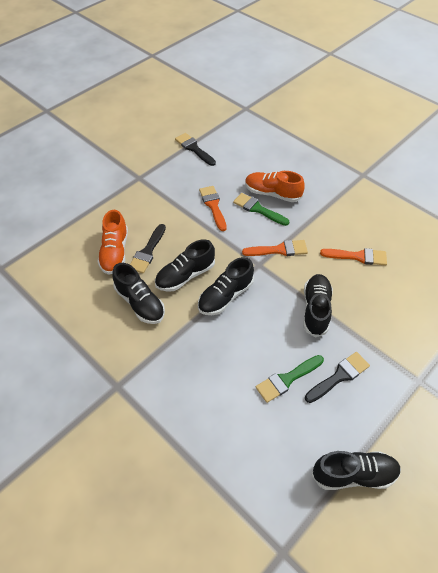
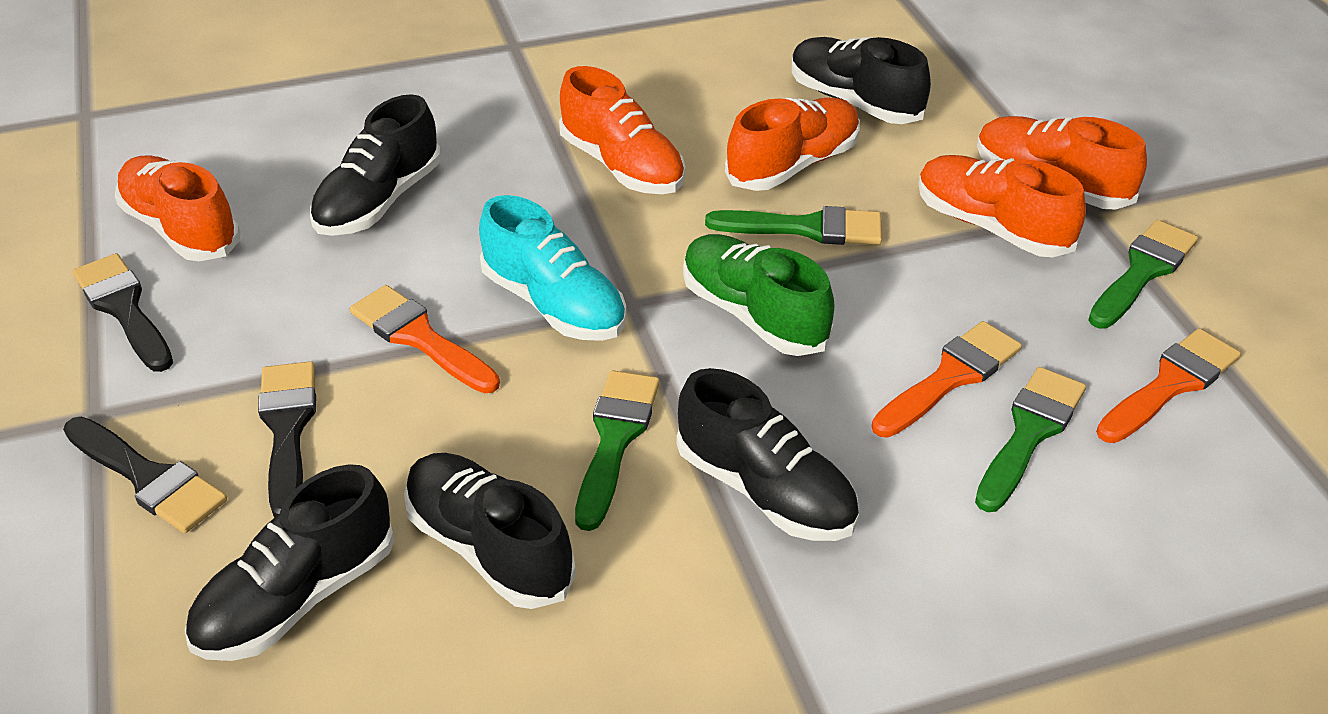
green brush: 2 -> 4
green shoe: 0 -> 1
orange shoe: 2 -> 5
turquoise shoe: 0 -> 1

